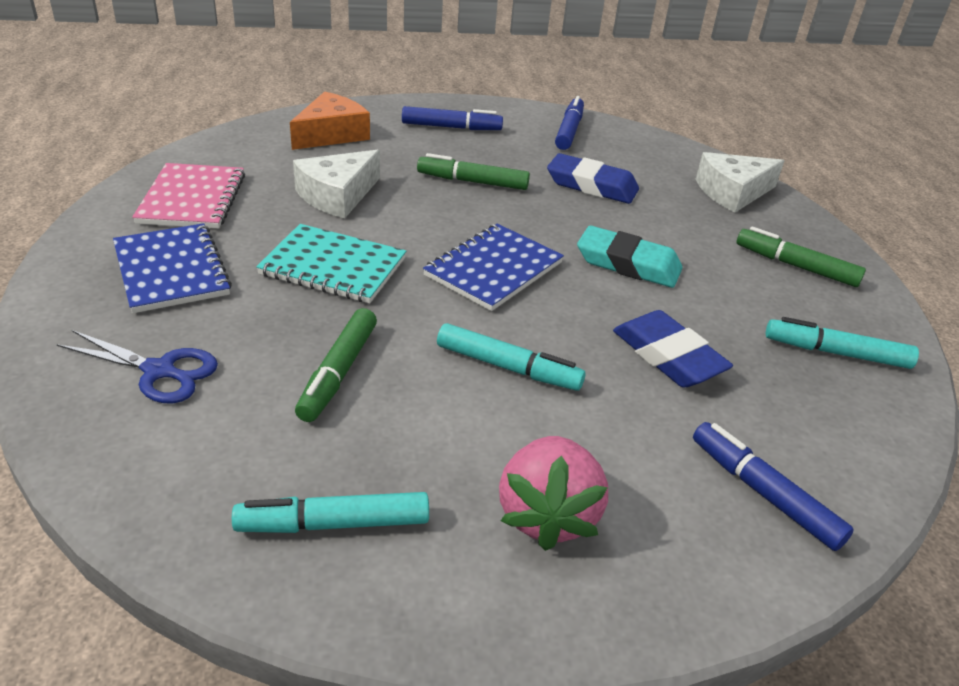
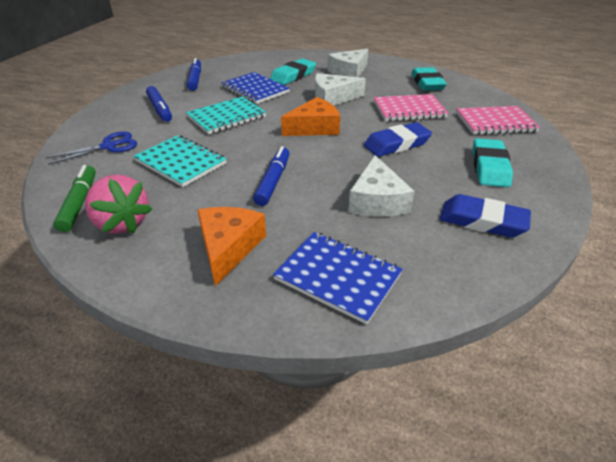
green marker: 3 -> 1
orange cheese: 1 -> 2
pink notebook: 1 -> 2
turquoise eraser: 1 -> 3
turquoise marker: 3 -> 0
turquoise notebook: 1 -> 2
white cheese: 2 -> 3

